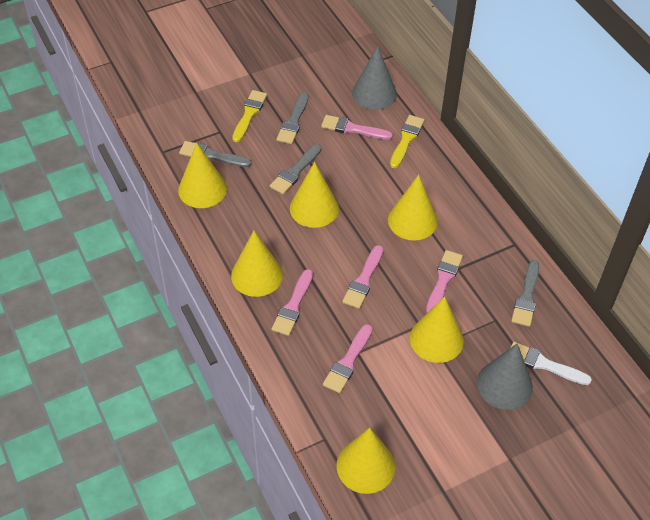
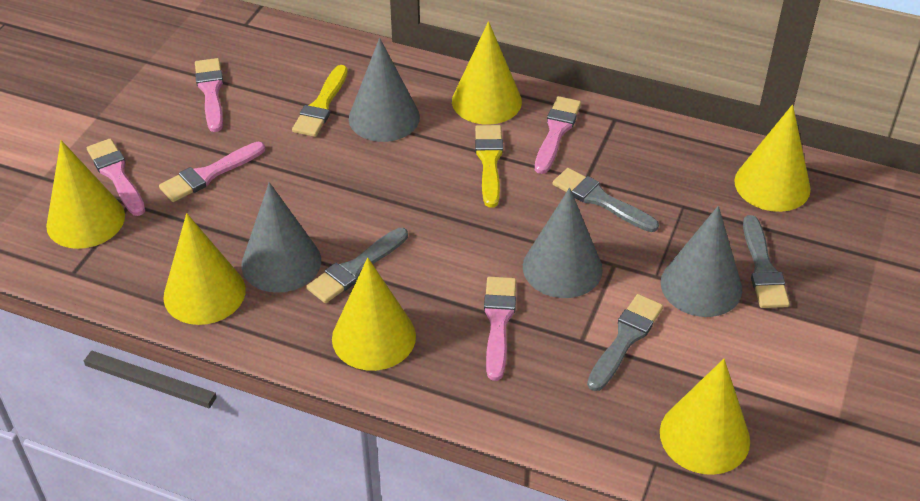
grey cone: 2 -> 4
white brush: 1 -> 0

